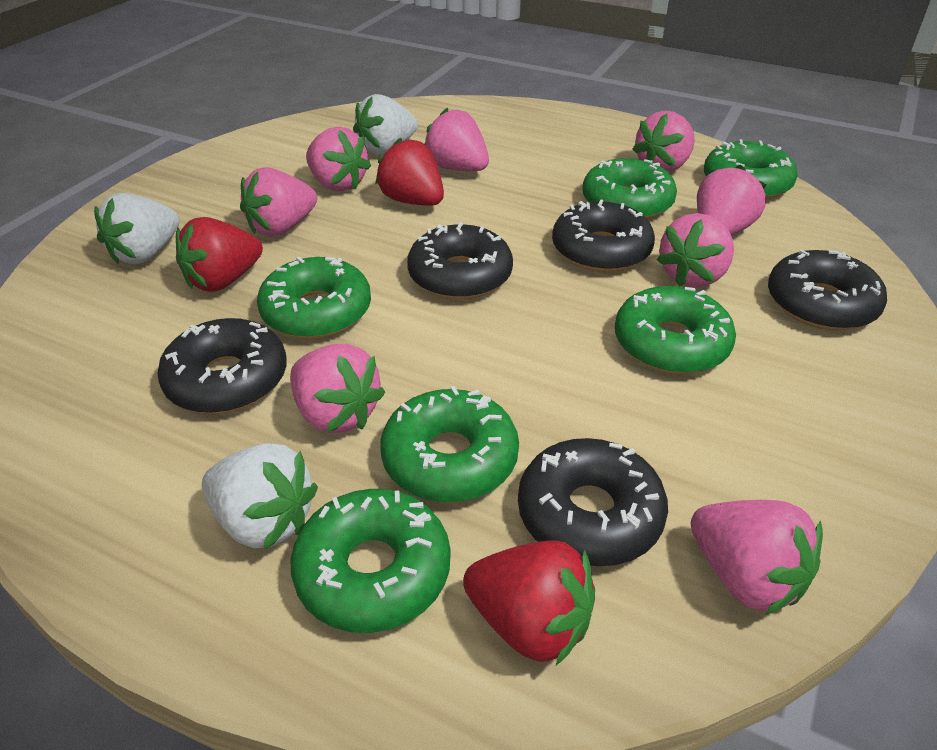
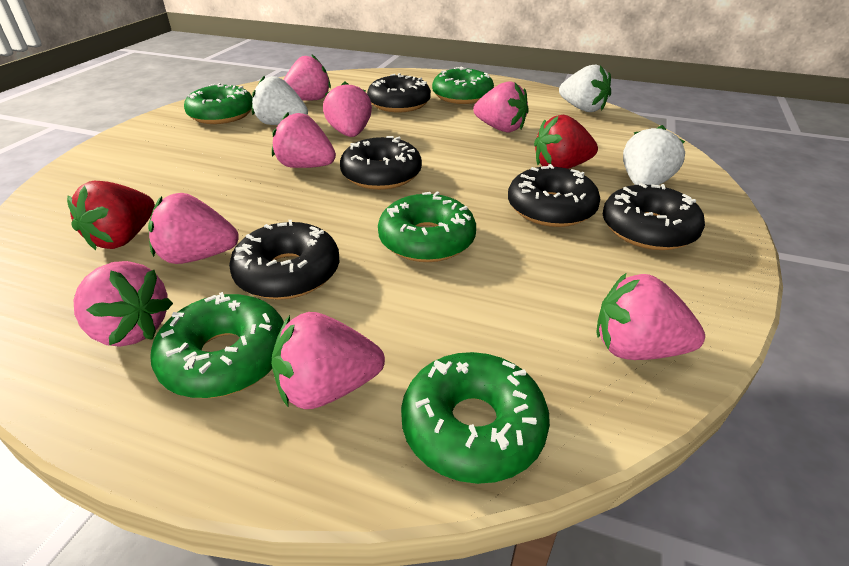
green donut: 6 -> 5
red strawberry: 3 -> 2

